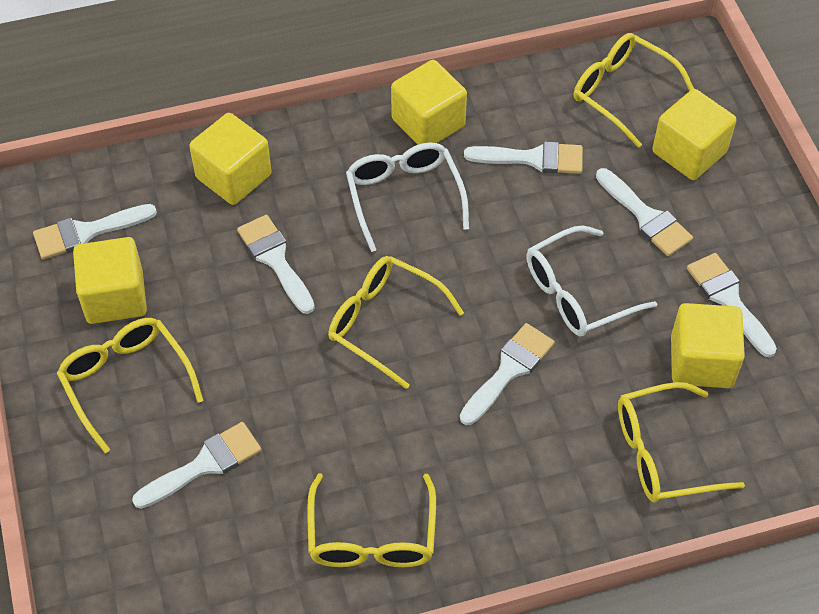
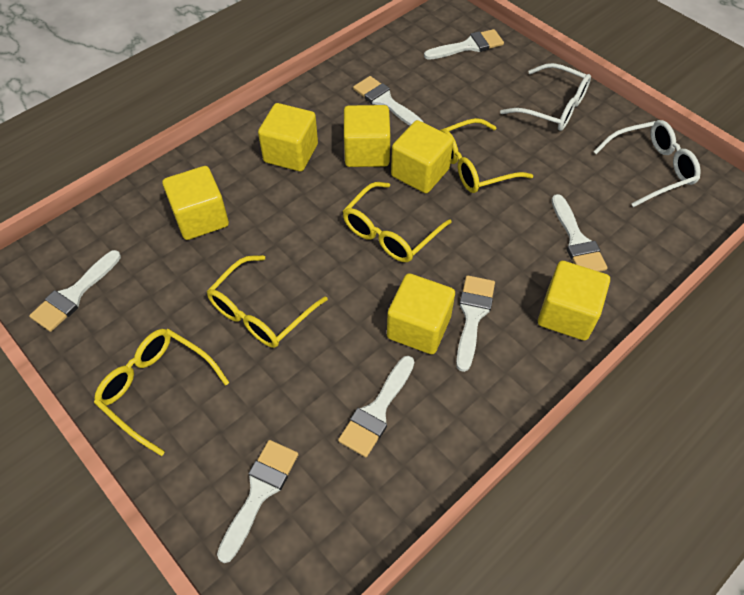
yellow cube: 5 -> 6
yellow glasses: 5 -> 4

